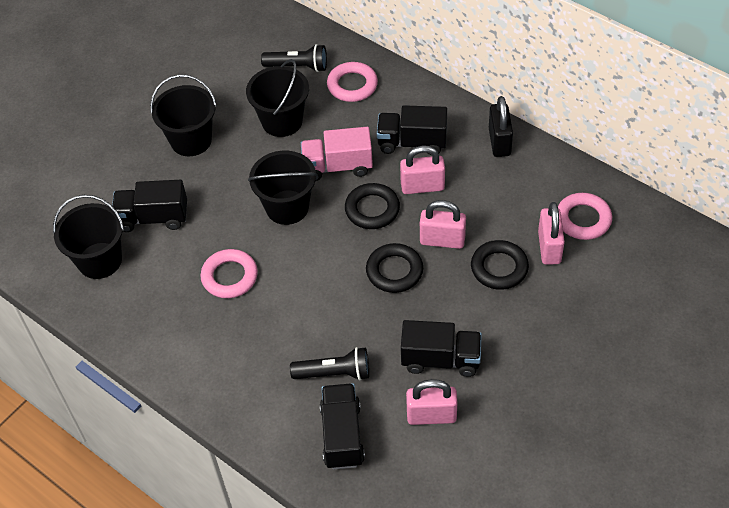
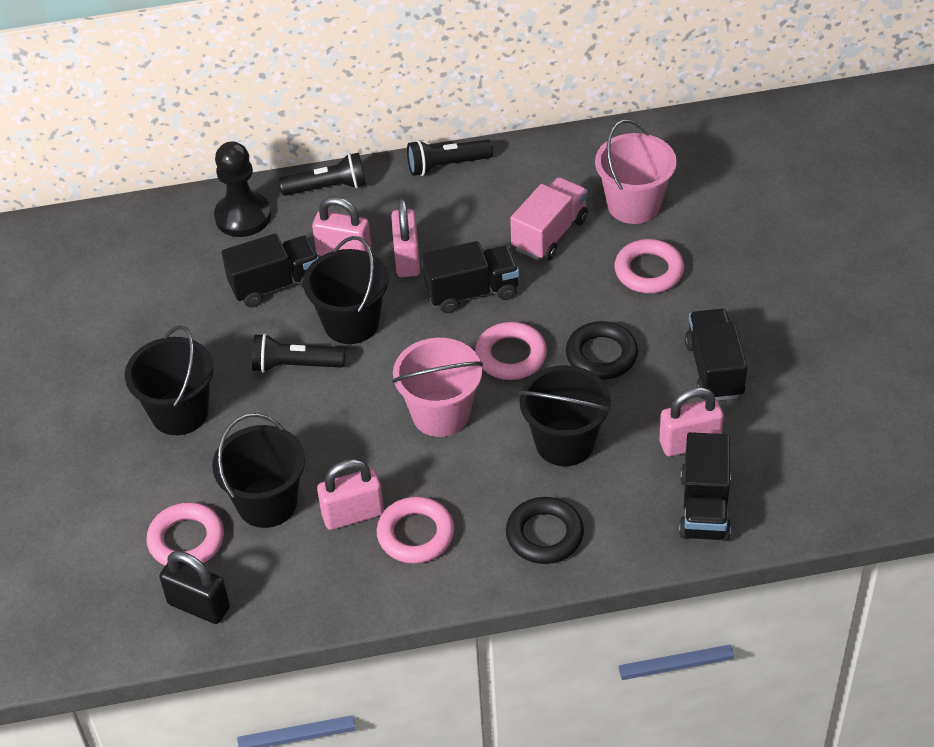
black flashlight: 2 -> 3
black pawn: 0 -> 1
black ring: 3 -> 2
pink bucket: 0 -> 2
pink ring: 3 -> 4

